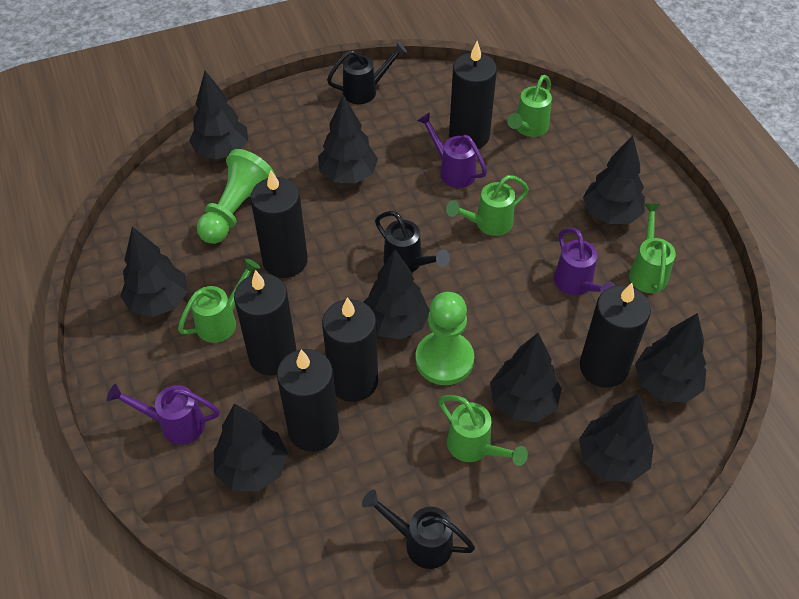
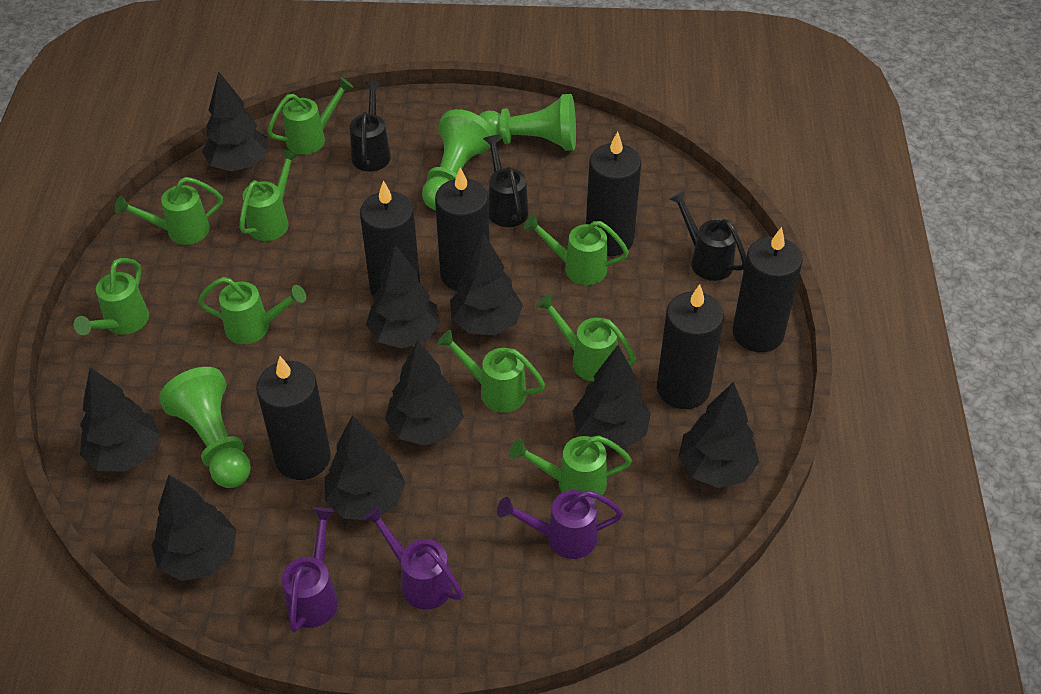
green pawn: 2 -> 3
green watering can: 5 -> 9

